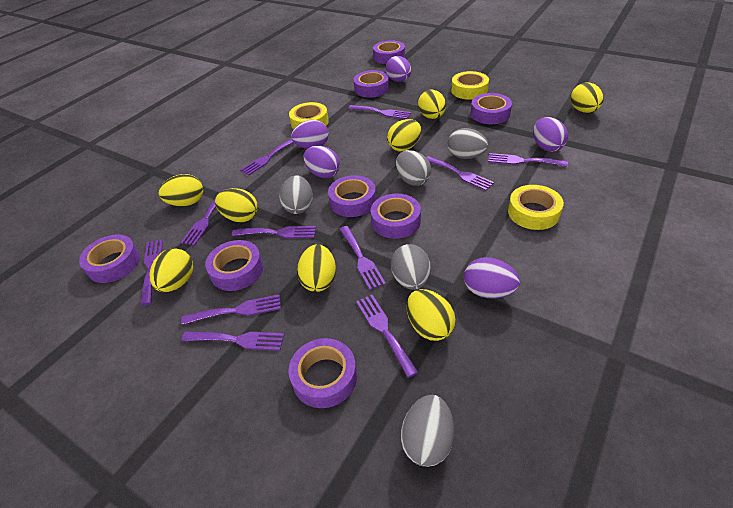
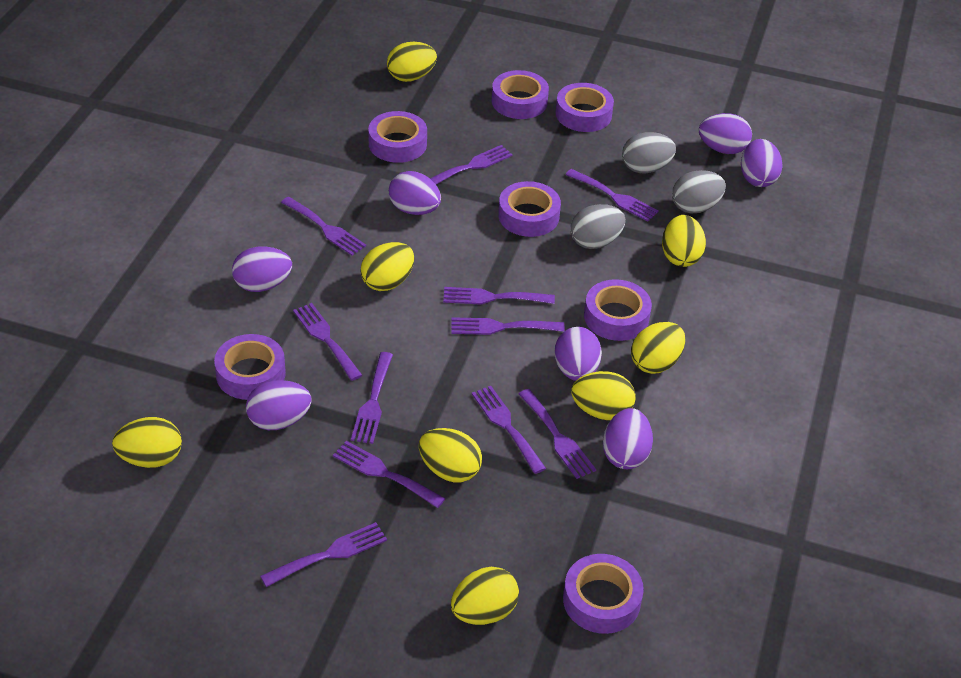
grey egg: 5 -> 3
purple egg: 5 -> 7
purple tape: 8 -> 7
yellow tape: 3 -> 0

